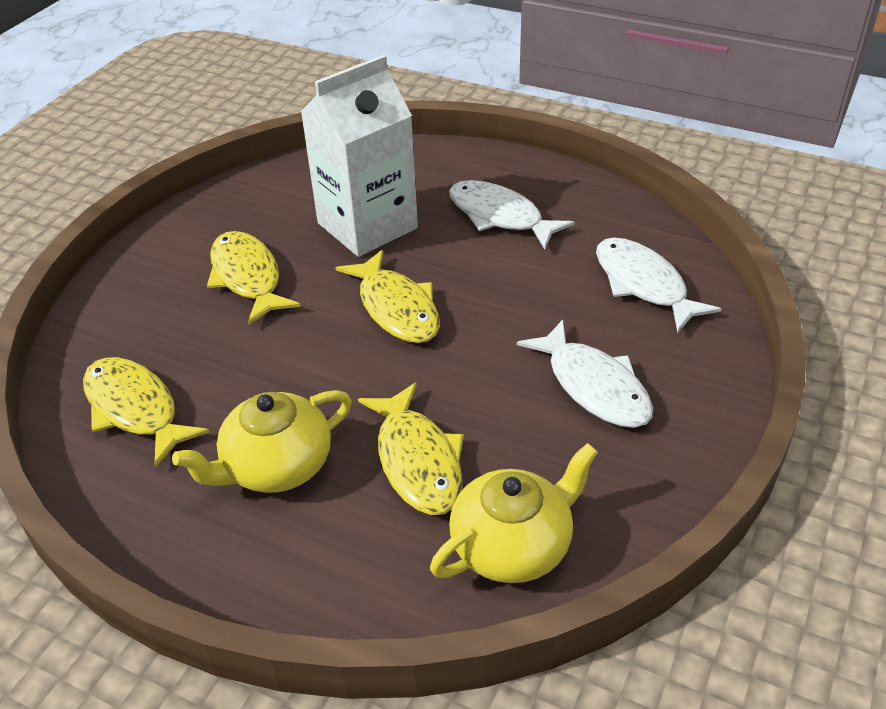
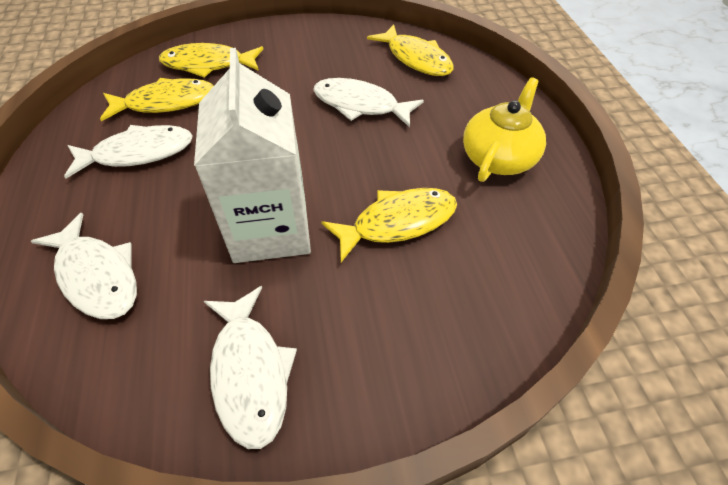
white fish: 3 -> 4
yellow teapot: 2 -> 1

